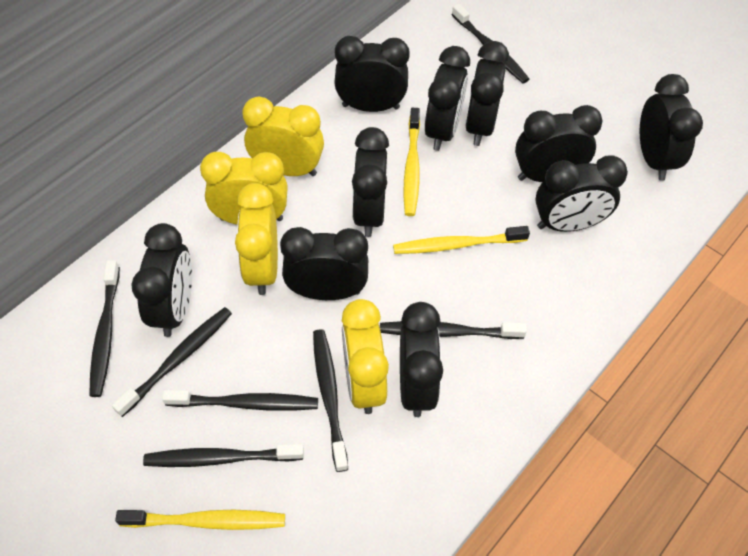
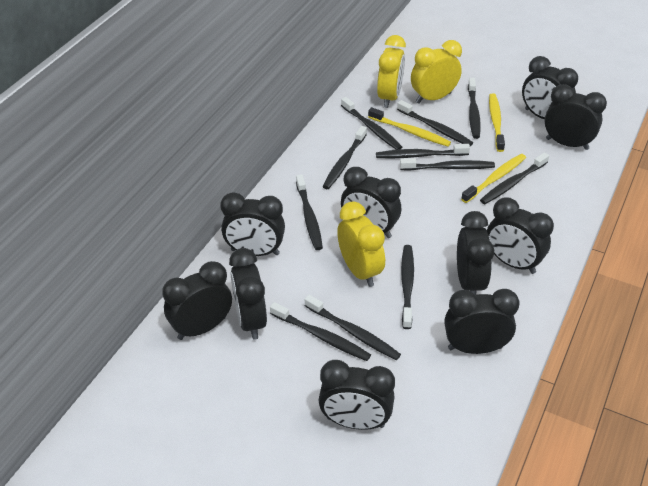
black toothbrush: 7 -> 11
yellow clock: 4 -> 3

